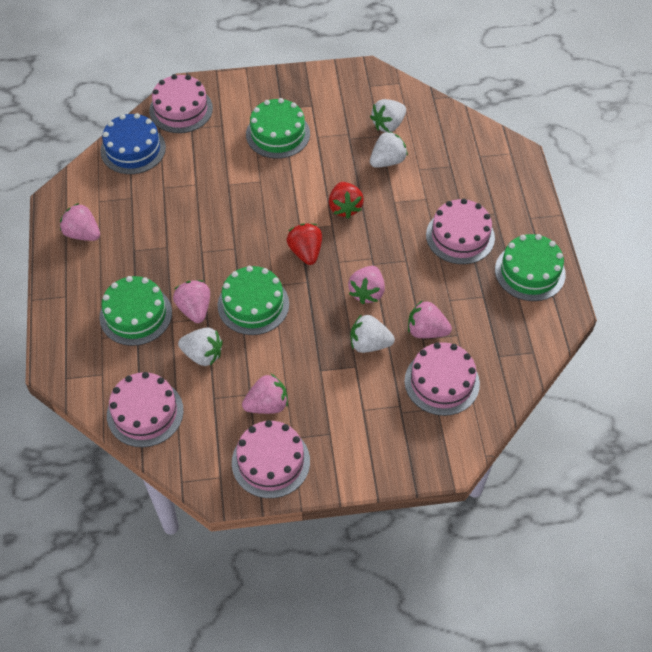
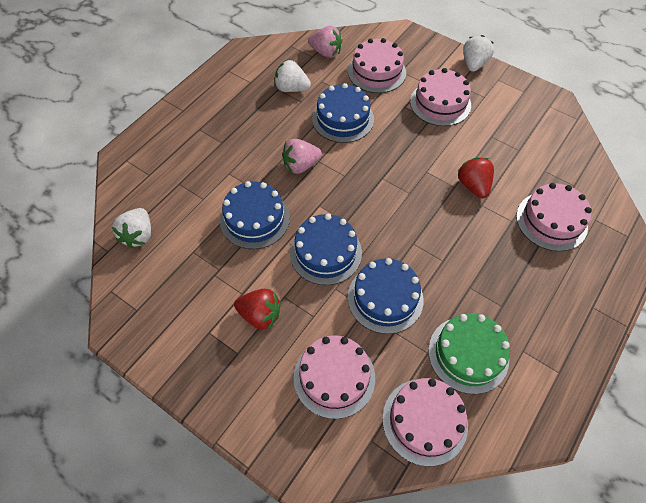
blue cake: 1 -> 4
green cake: 4 -> 1
pink strawberry: 5 -> 2
white strawberry: 4 -> 3

